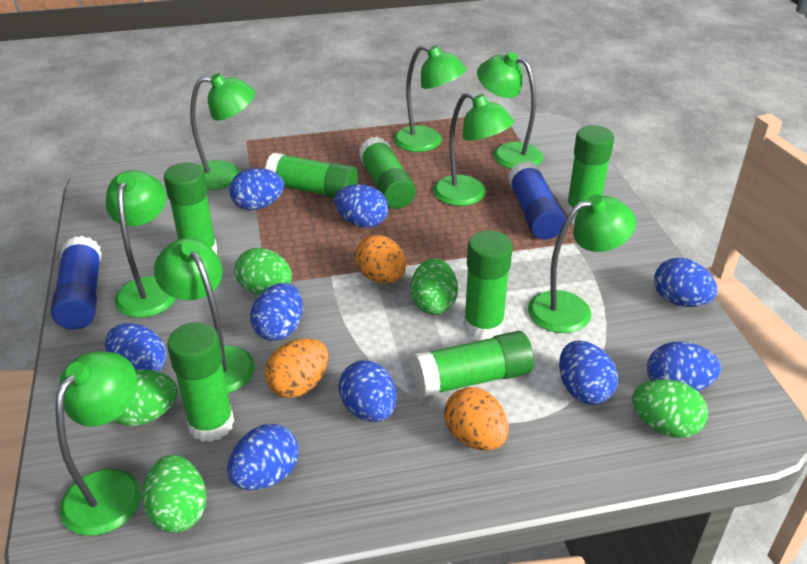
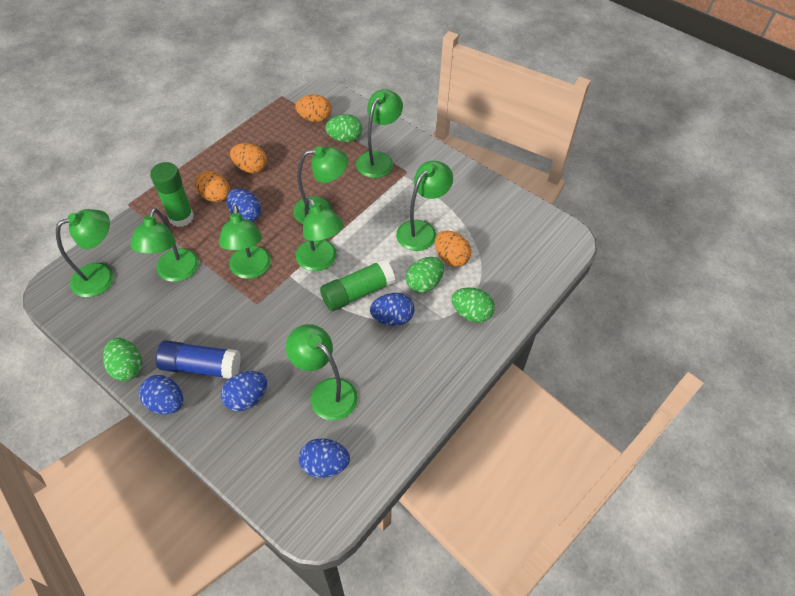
blue egg: 9 -> 5
blue glue stick: 2 -> 1
green egg: 5 -> 4
green glue stick: 7 -> 2
orange egg: 3 -> 4

